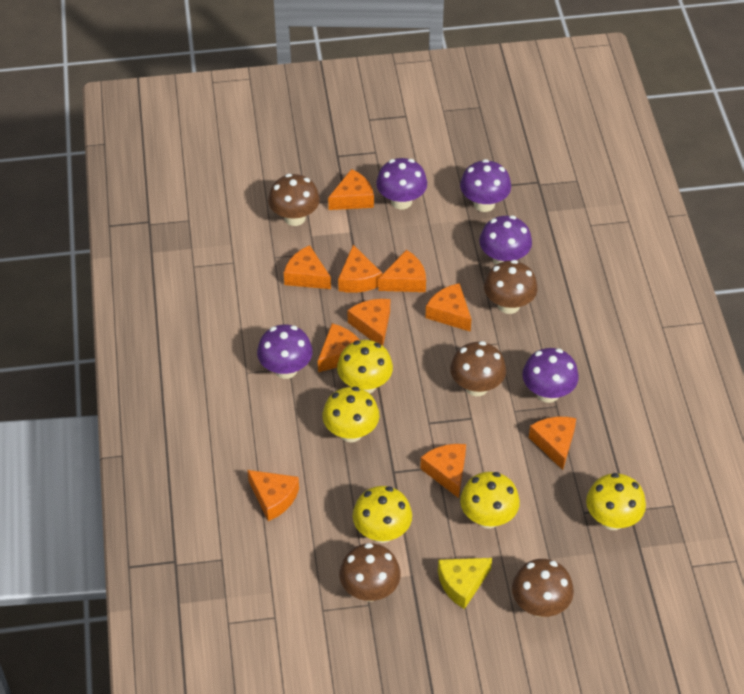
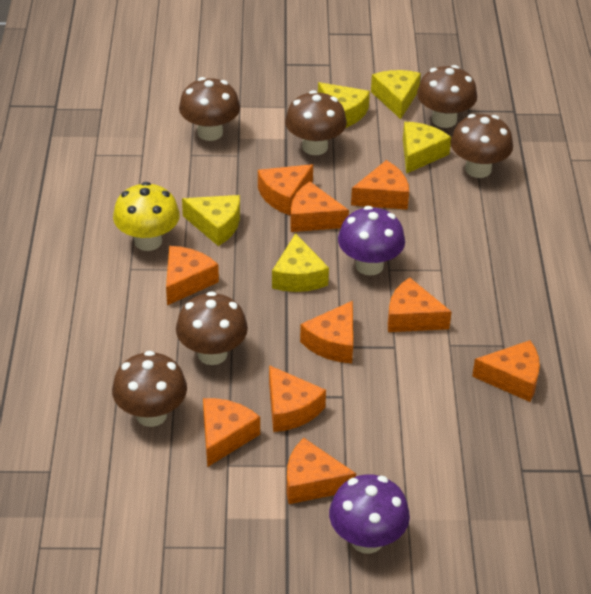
brown mushroom: 5 -> 6
purple mushroom: 5 -> 2
yellow cheese: 1 -> 5
yellow mushroom: 5 -> 1

